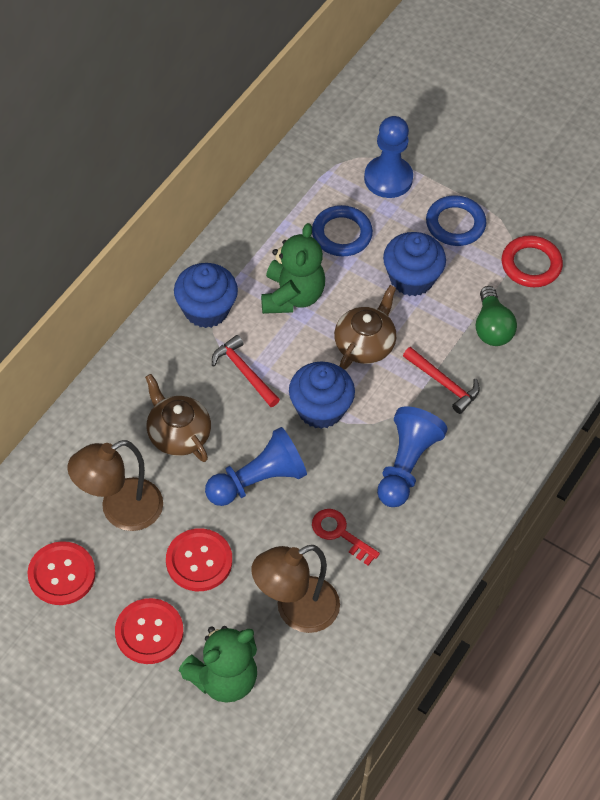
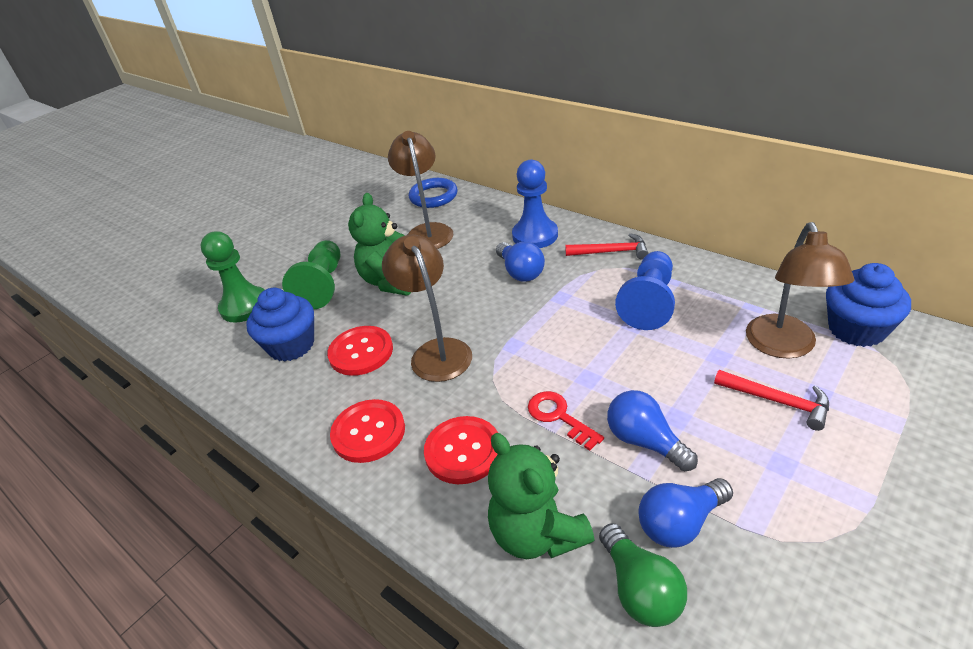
blue cupcake: 3 -> 2
blue light bulb: 0 -> 3
blue pawn: 3 -> 2
blue ring: 2 -> 1
brown lamp: 2 -> 3
brown teapot: 2 -> 0
green pawn: 0 -> 2
red ring: 1 -> 0

